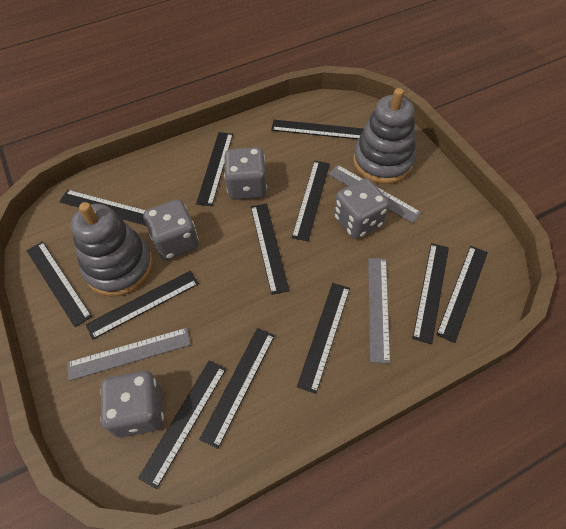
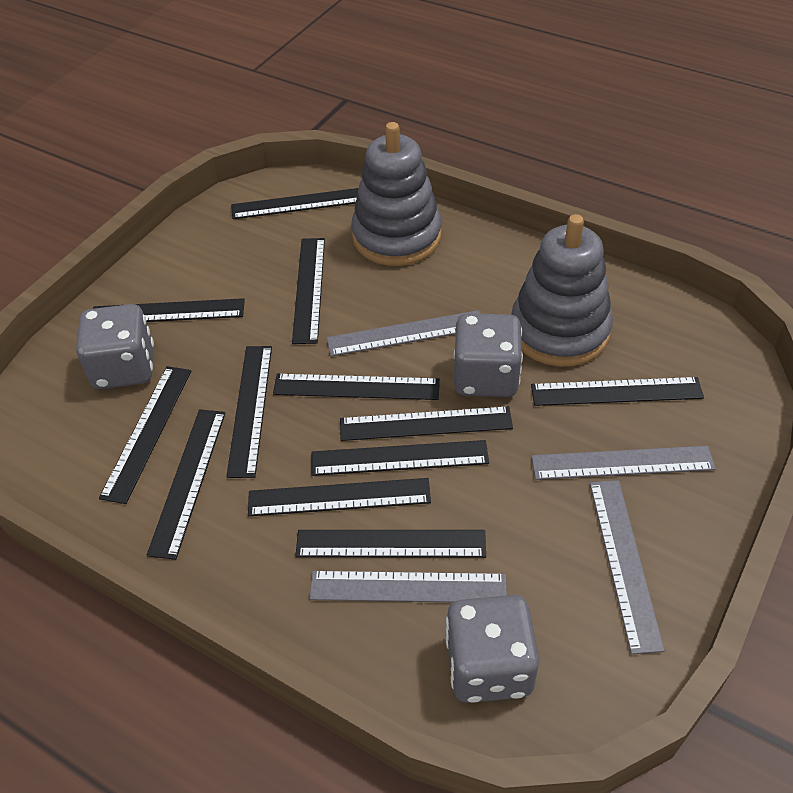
grey dice: 4 -> 3
grey ruler: 3 -> 4

